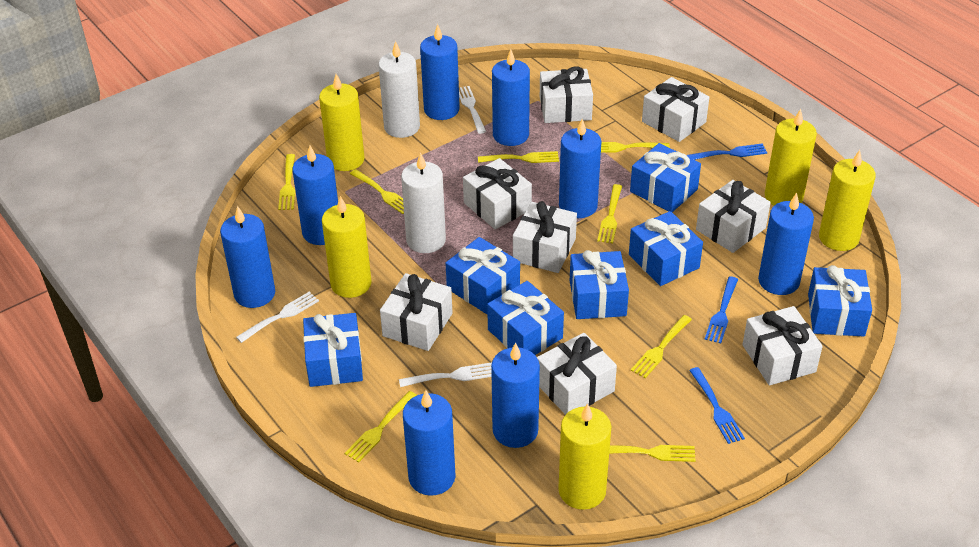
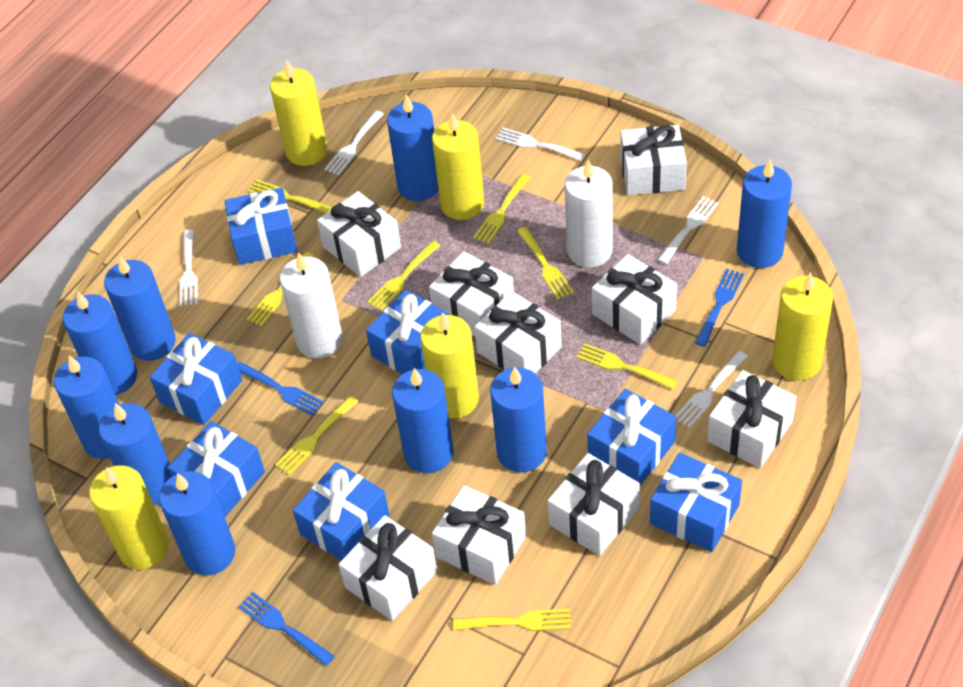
blue candle: 8 -> 9
white fork: 3 -> 5
white gift: 8 -> 9

